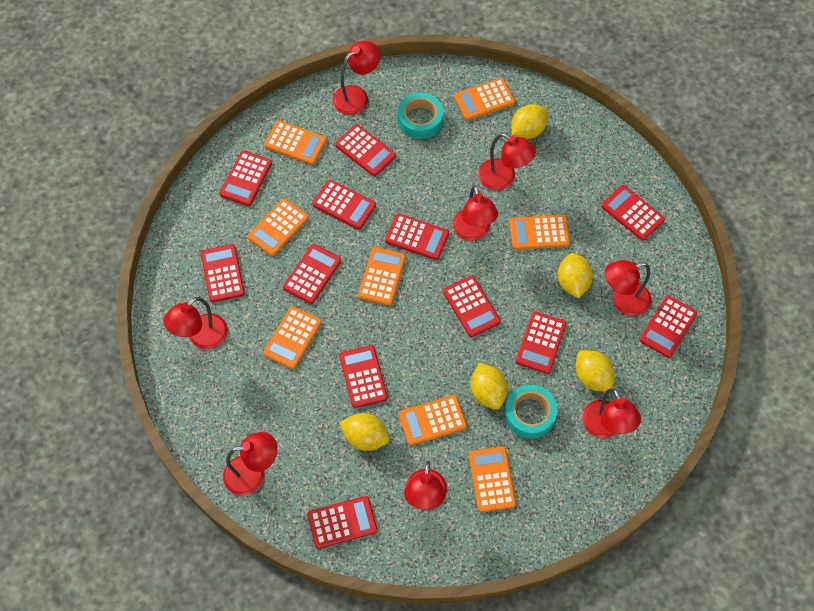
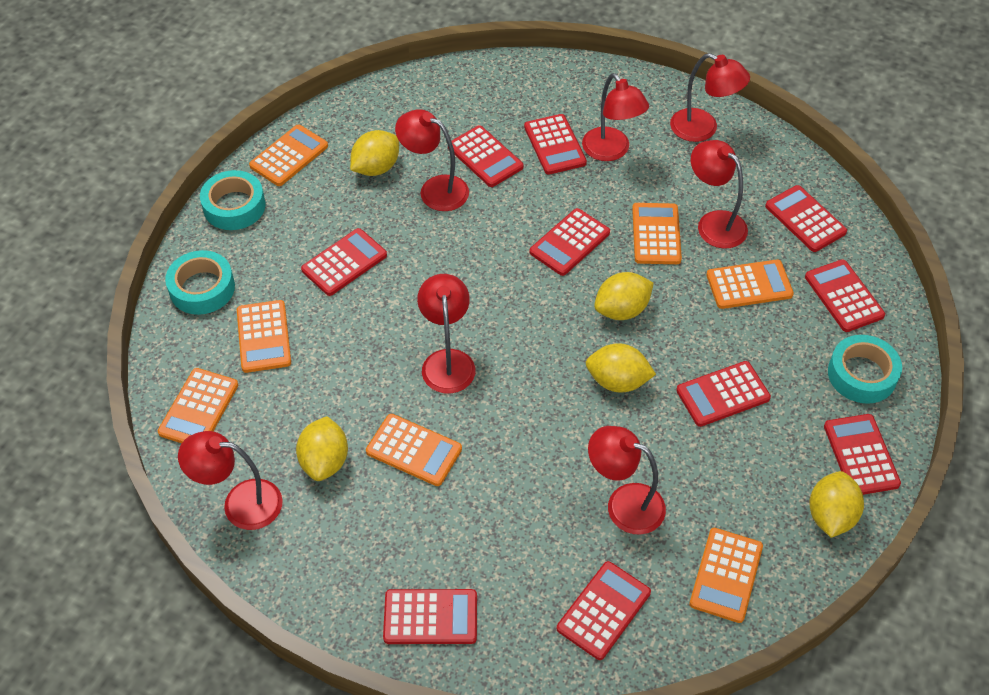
orange calculator: 8 -> 7
red calculator: 12 -> 10
red lamp: 8 -> 7
turquoise tape: 2 -> 3

